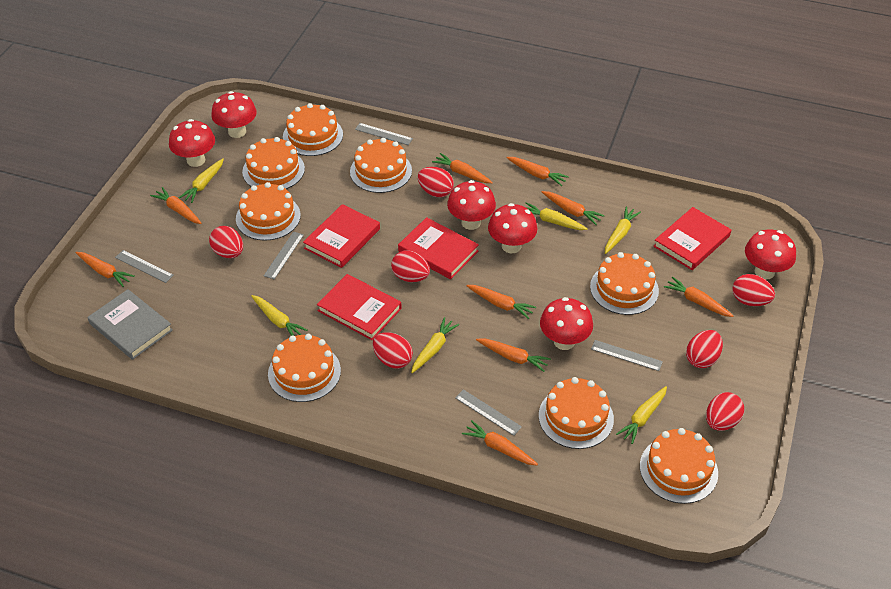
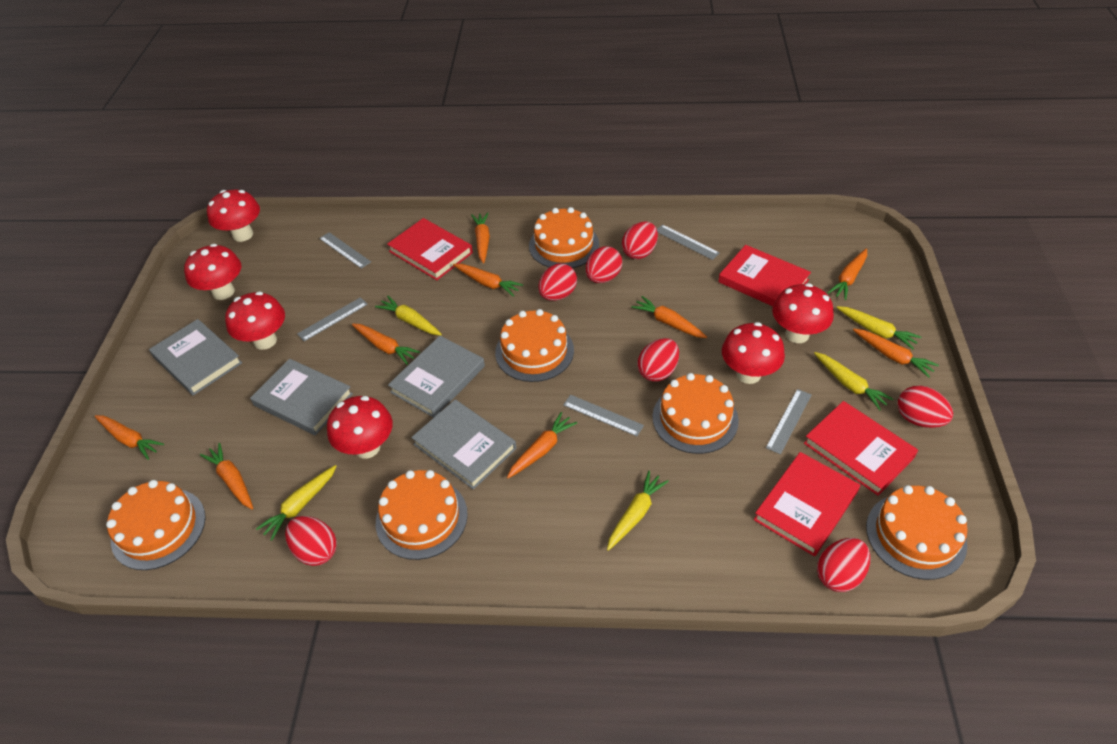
grey book: 1 -> 4
orange cake: 8 -> 6
yellow carrot: 6 -> 5

